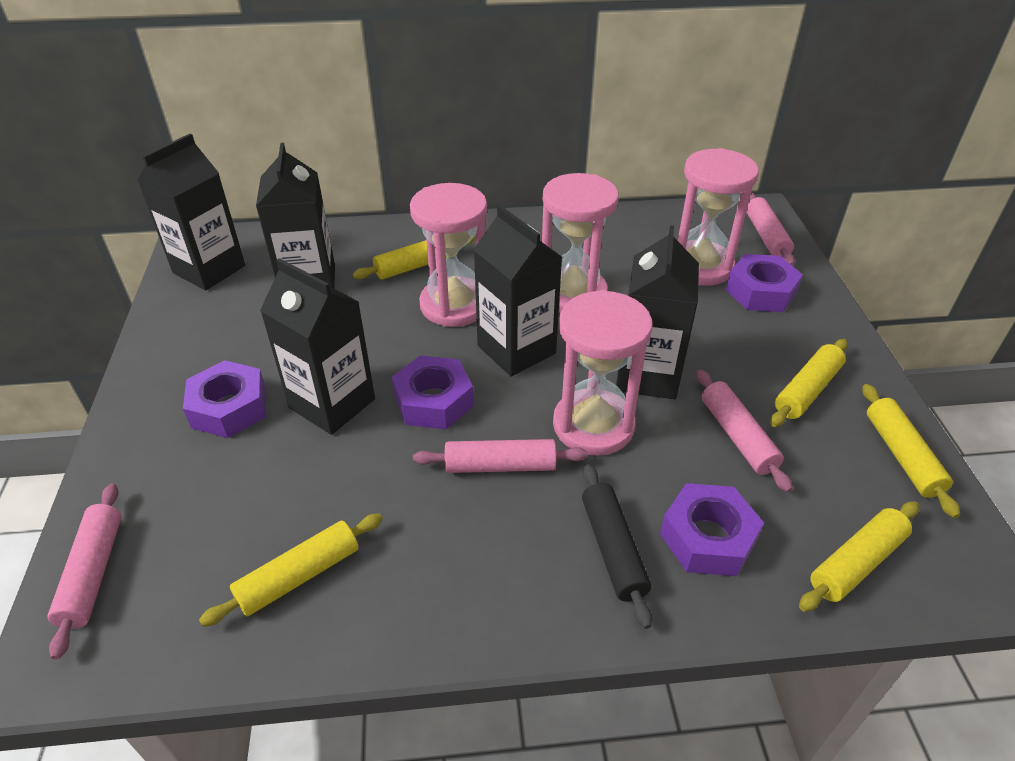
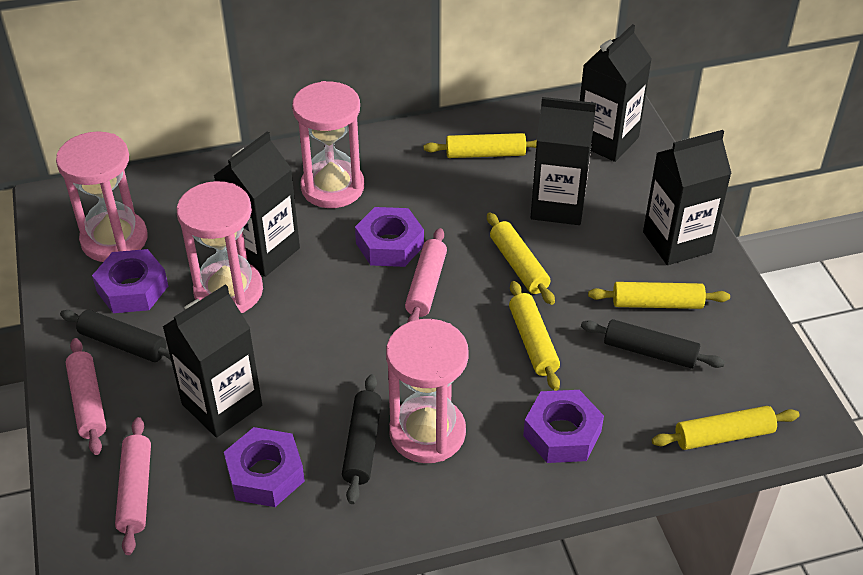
black rolling pin: 1 -> 3
pink rolling pin: 4 -> 3

